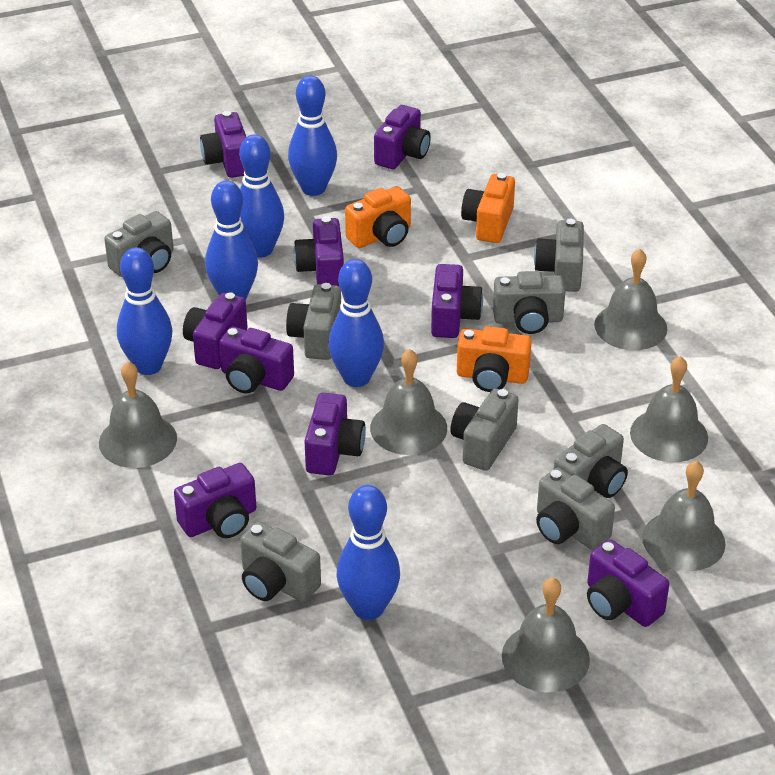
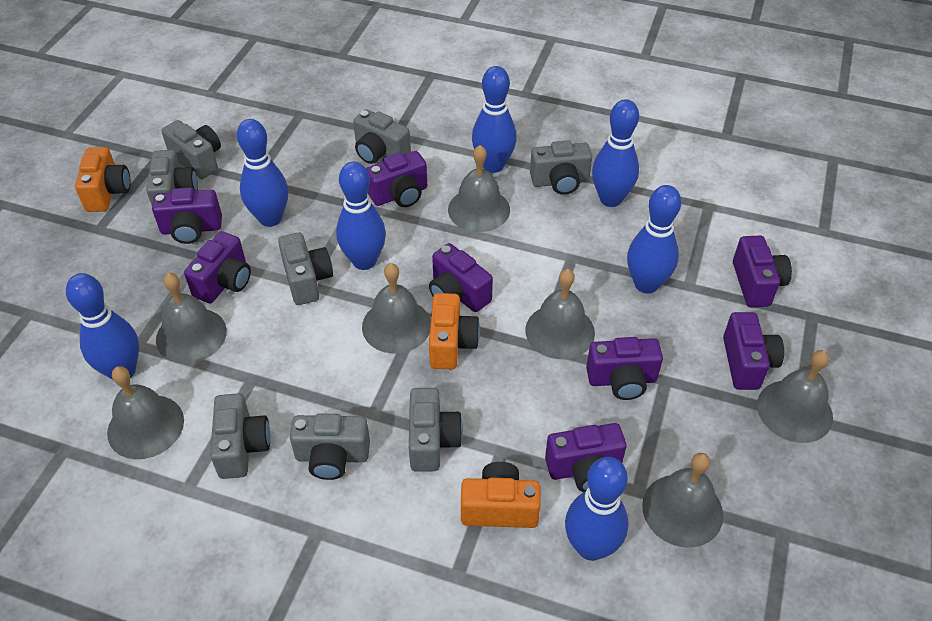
blue bowling pin: 6 -> 7
grey bell: 6 -> 7
purple camera: 9 -> 8

